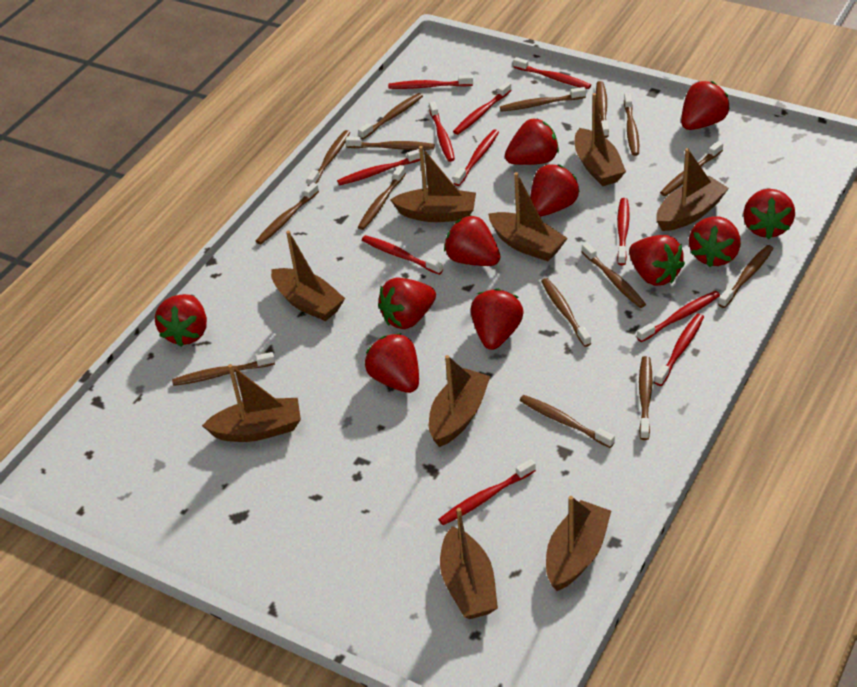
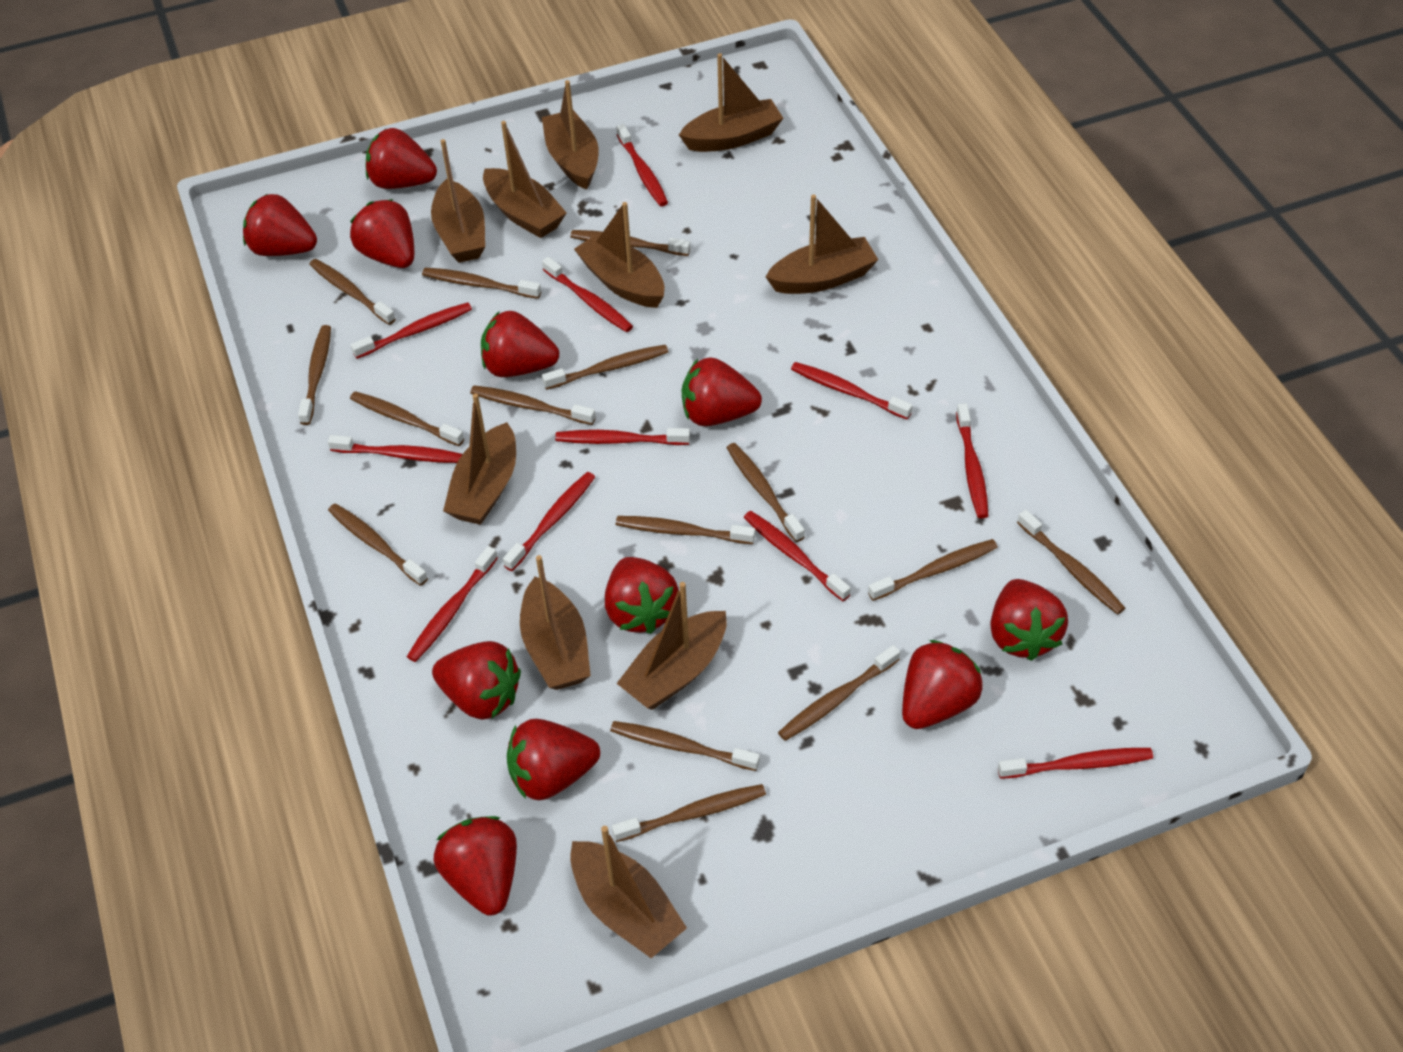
brown boat: 9 -> 10

